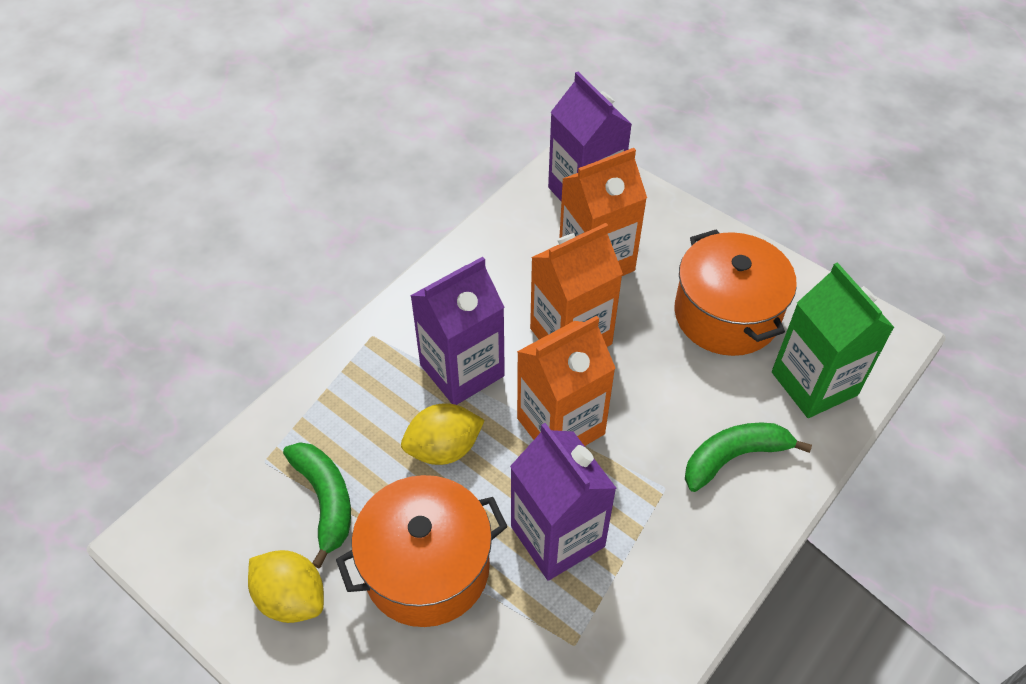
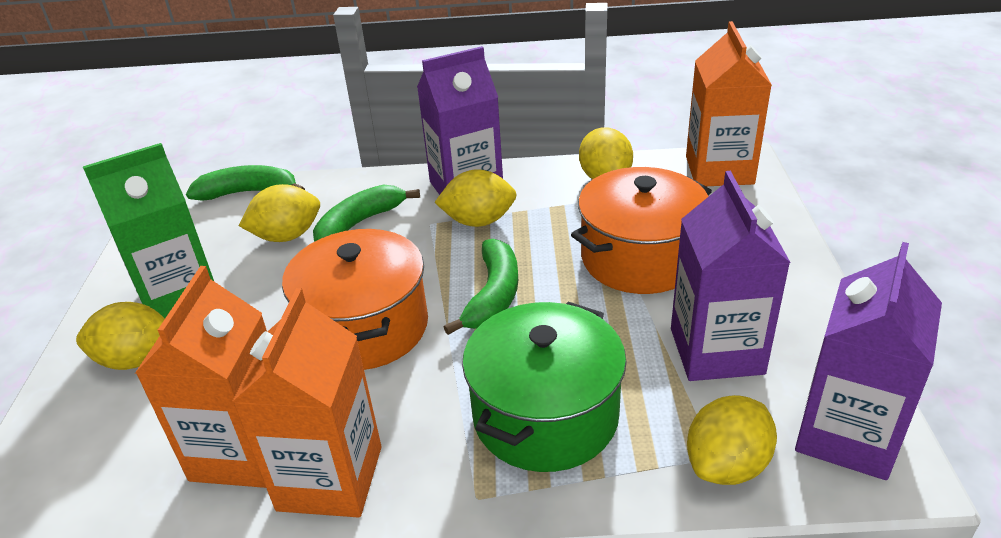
green banana: 2 -> 3
green pot: 0 -> 1
yellow lemon: 2 -> 5

